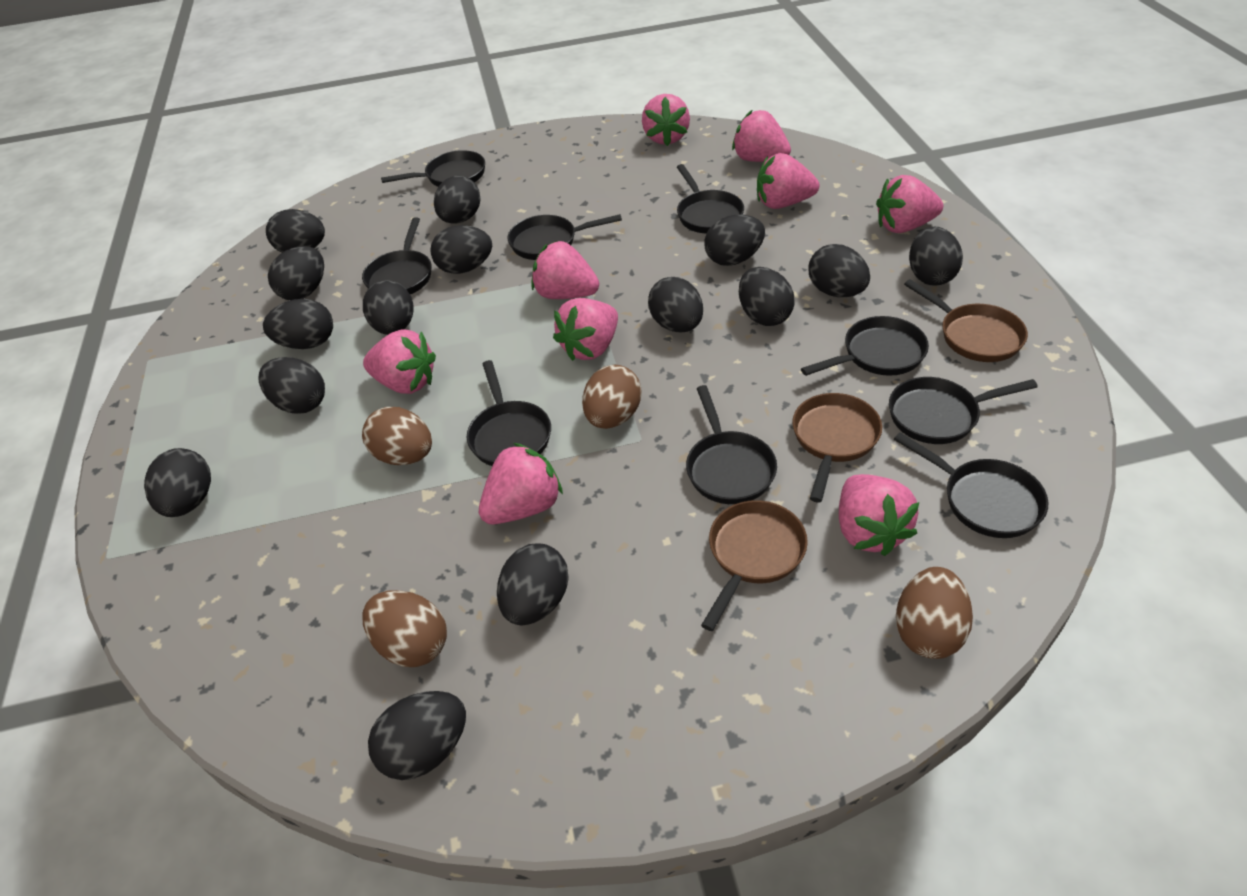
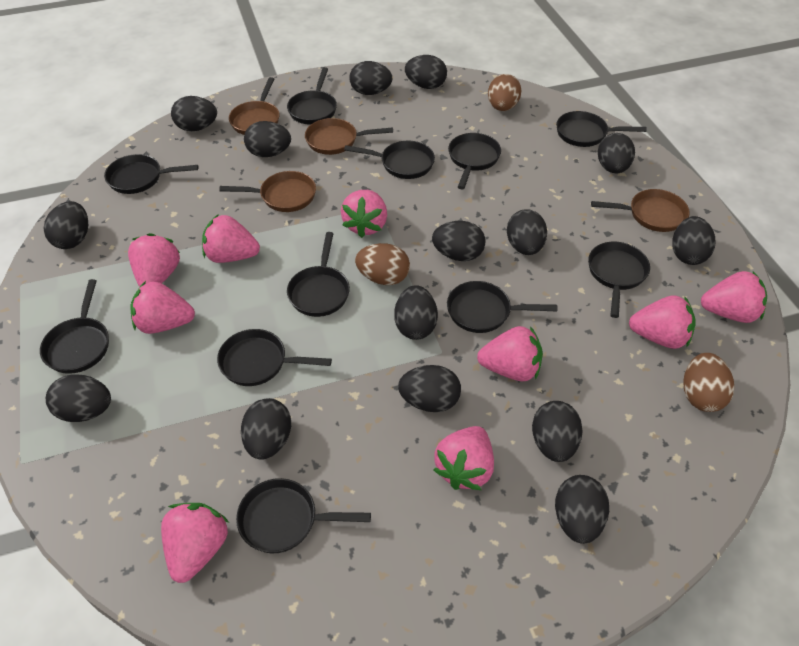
black pan: 9 -> 11
brown egg: 4 -> 3
brown pan: 3 -> 4

